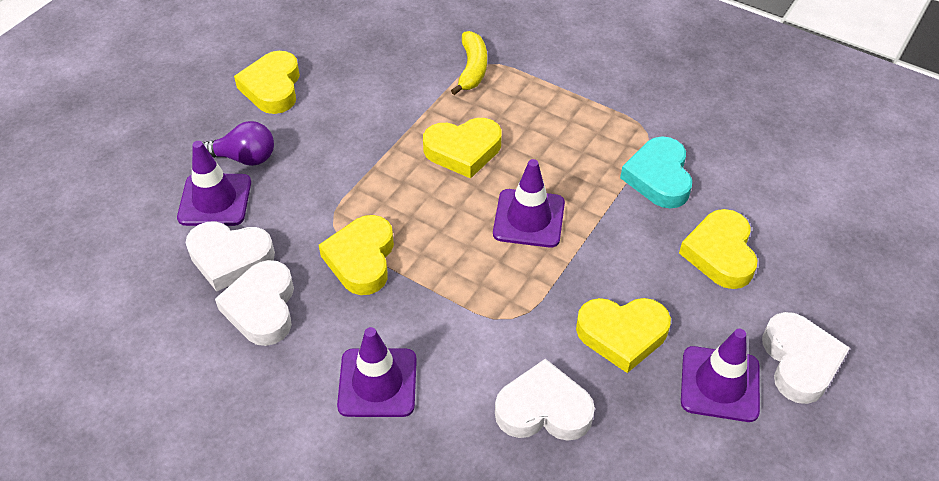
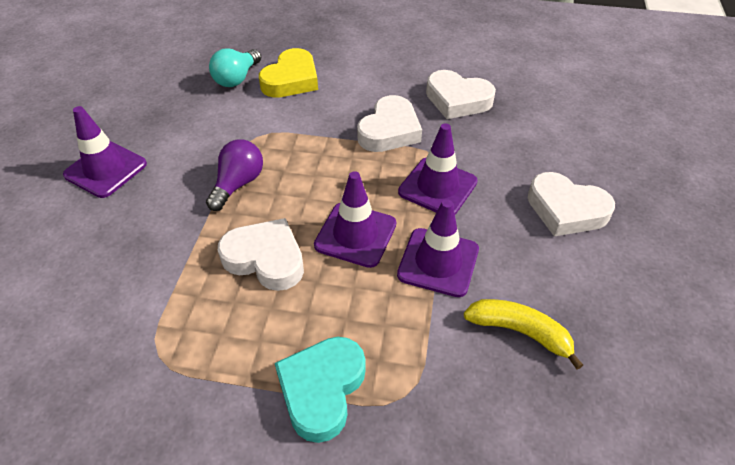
turquoise light bulb: 0 -> 1
yellow heart: 5 -> 1

